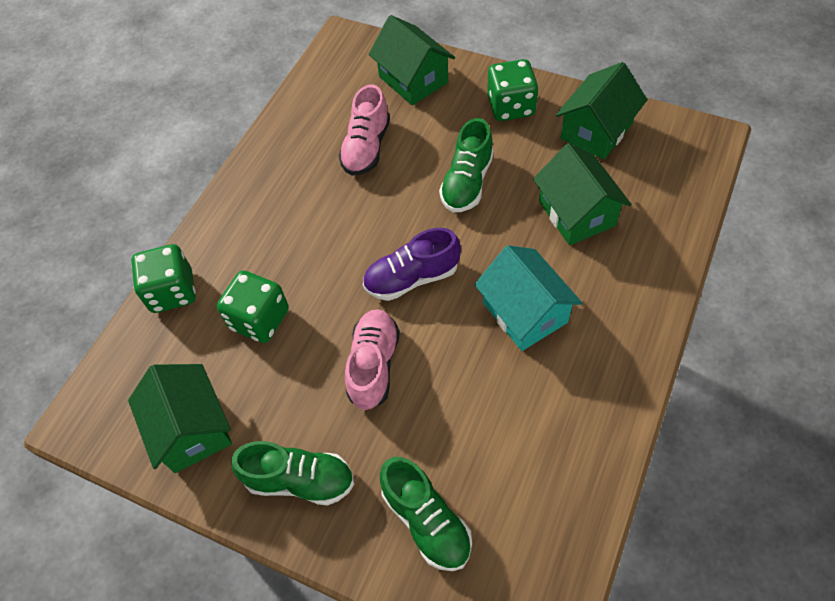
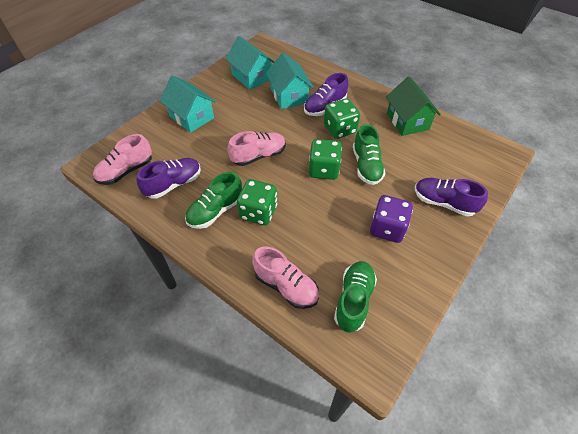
green house: 4 -> 1
pink shoe: 2 -> 3
purple dice: 0 -> 1
purple shoe: 1 -> 3
turquoise house: 1 -> 3

